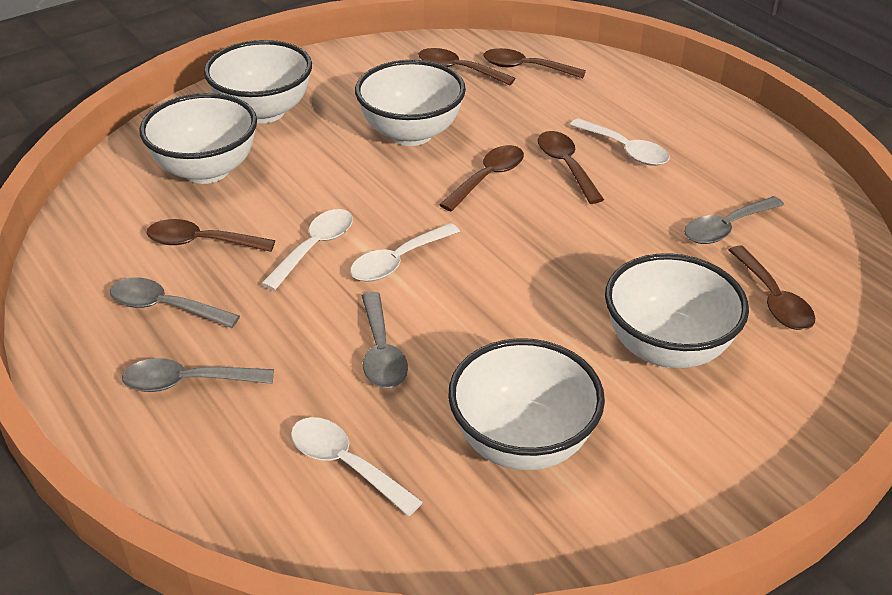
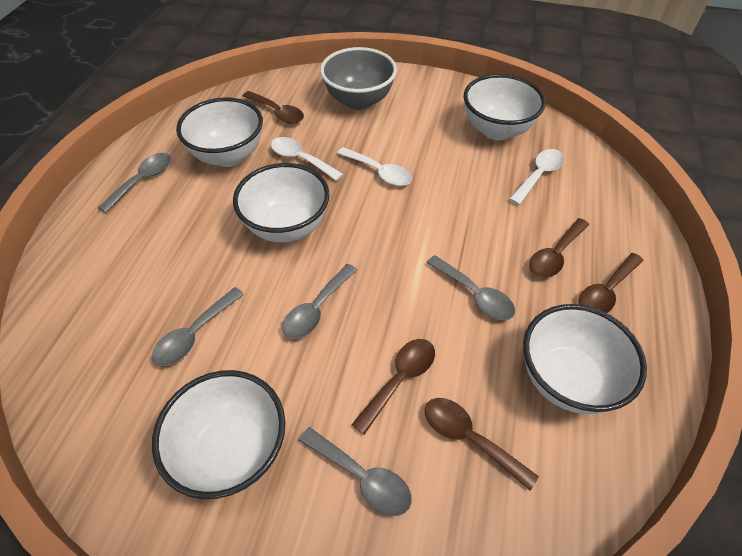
brown spoon: 6 -> 5
grey bowl: 0 -> 1
grey spoon: 4 -> 5
white spoon: 4 -> 3

